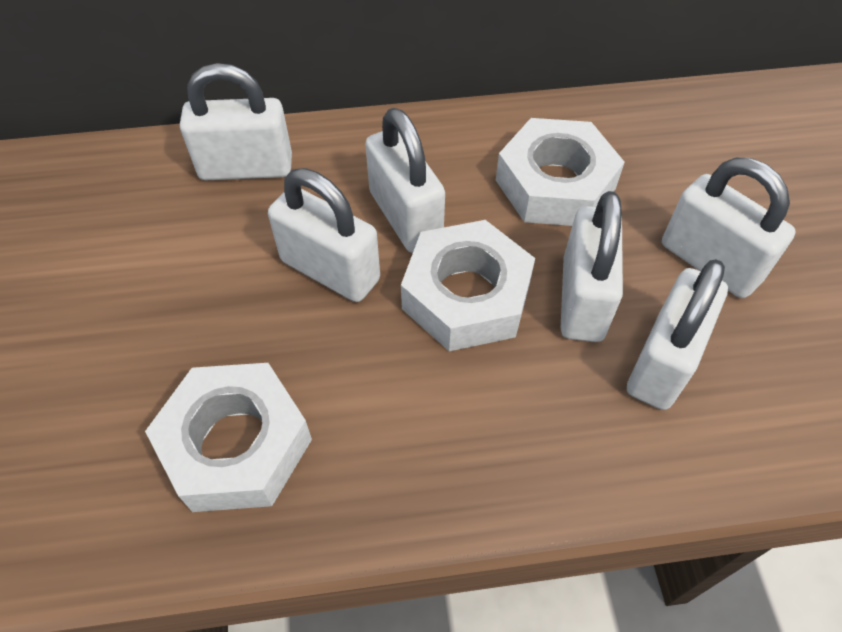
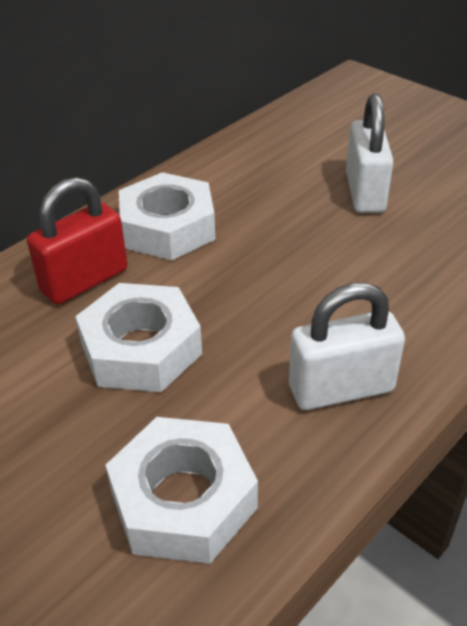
red padlock: 0 -> 1
white padlock: 6 -> 2

